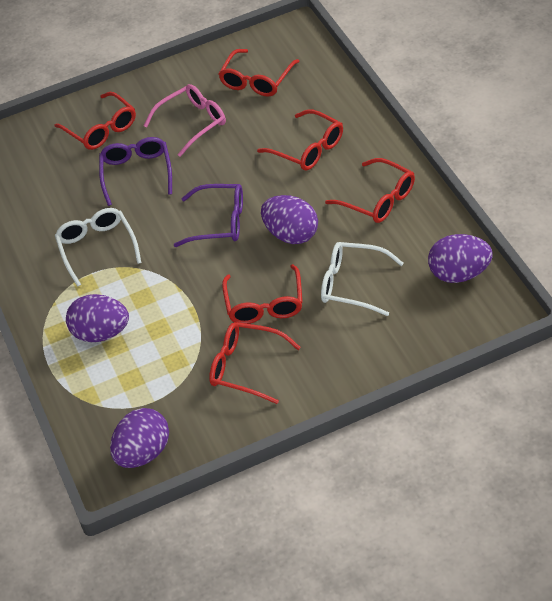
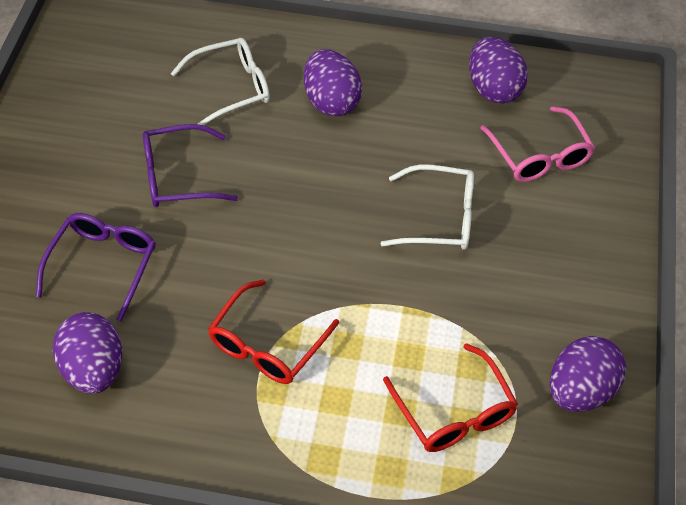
red glasses: 6 -> 2

